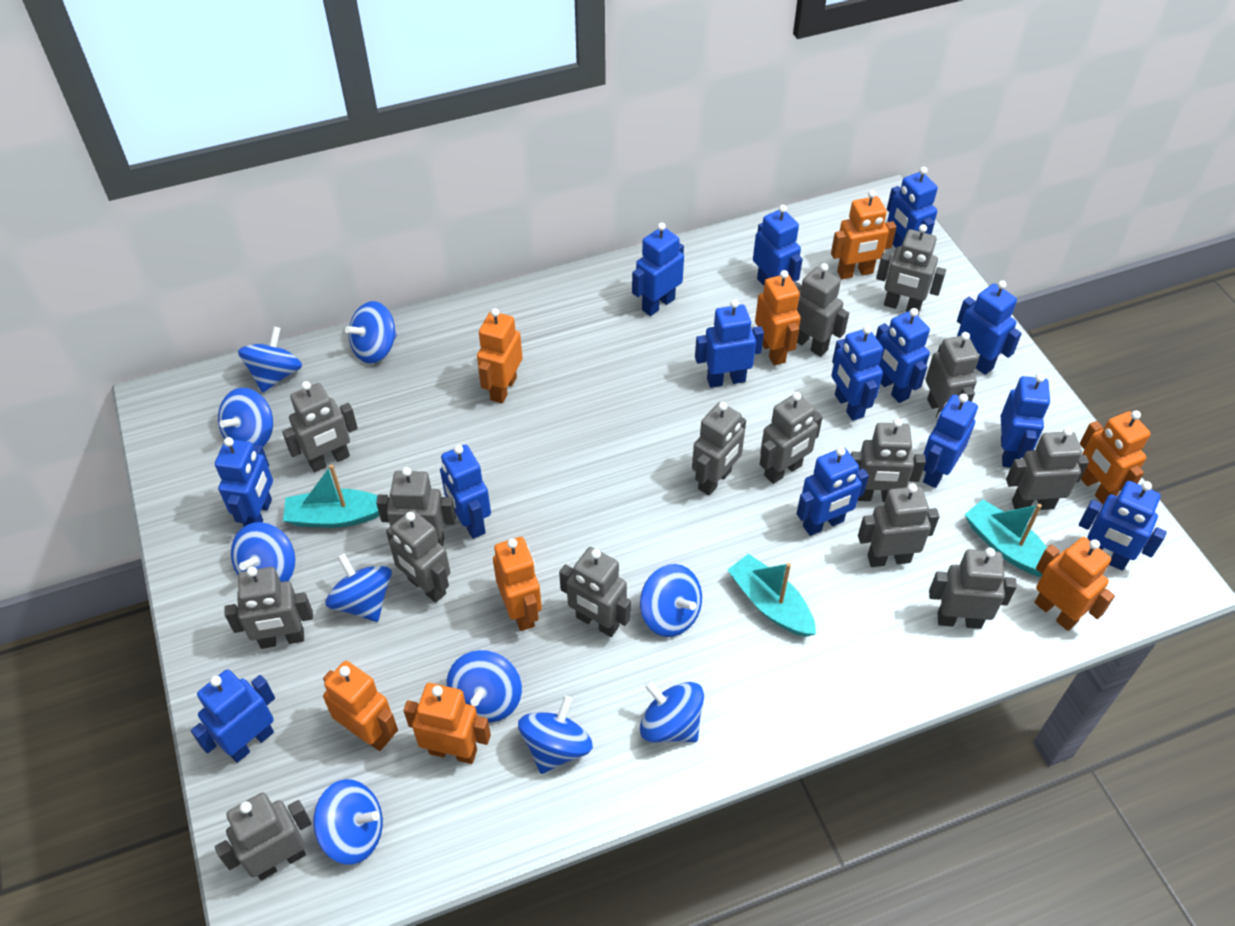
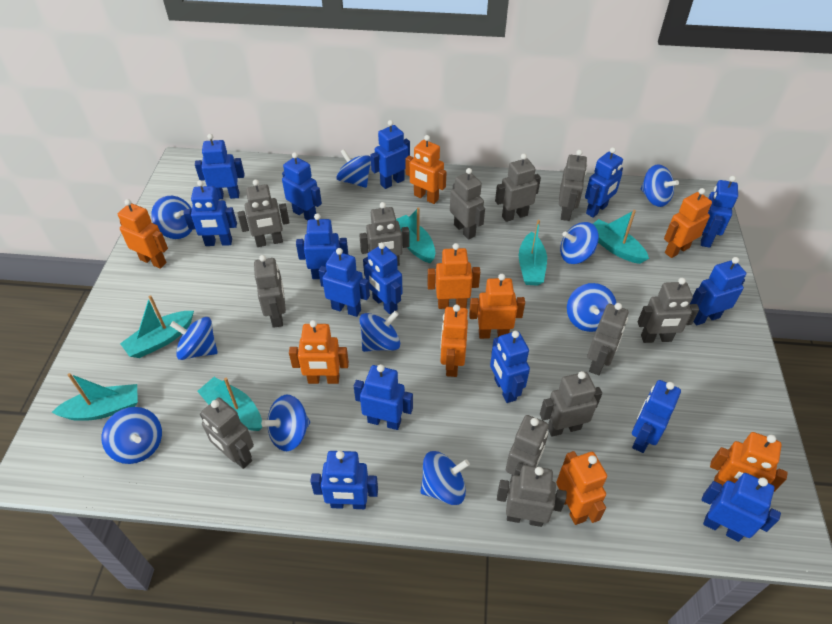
blue robot: 14 -> 15
grey robot: 15 -> 12
orange robot: 8 -> 9
turquoise boat: 3 -> 6

